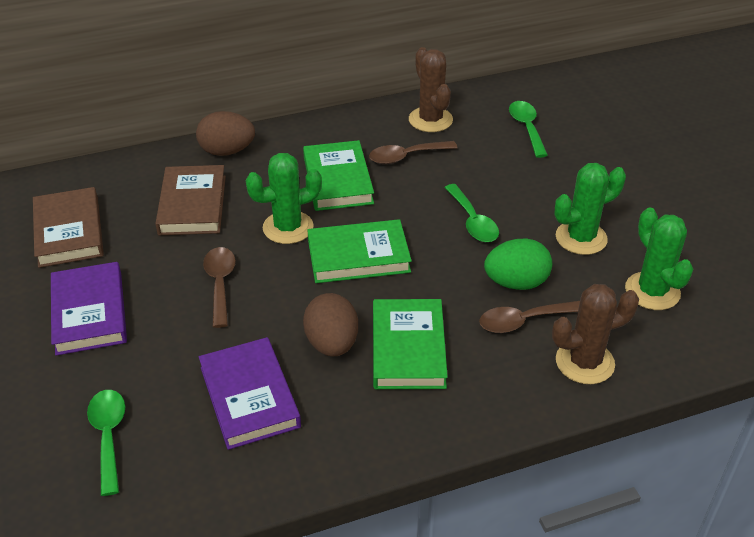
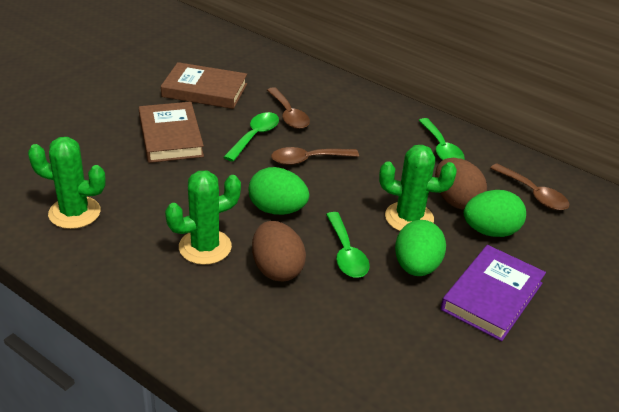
brown cactus: 2 -> 0
green book: 3 -> 0
green egg: 1 -> 3
purple book: 2 -> 1

